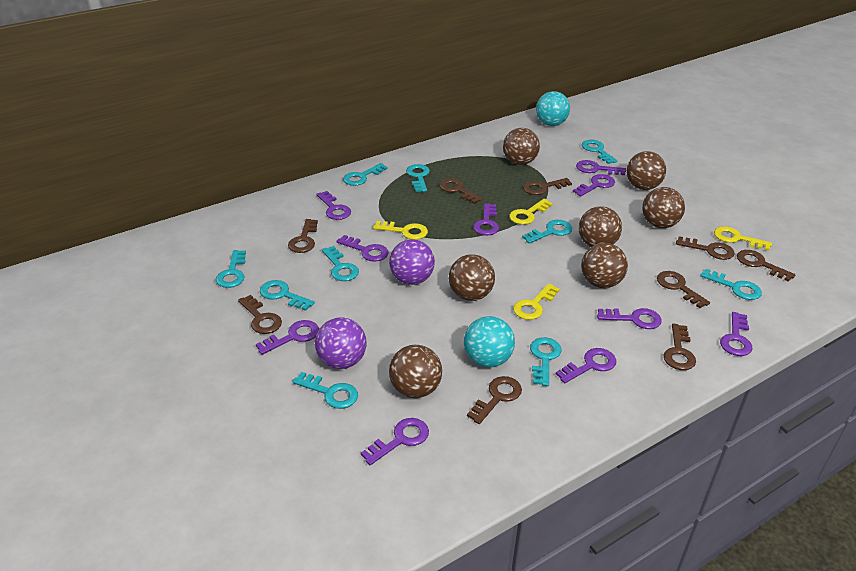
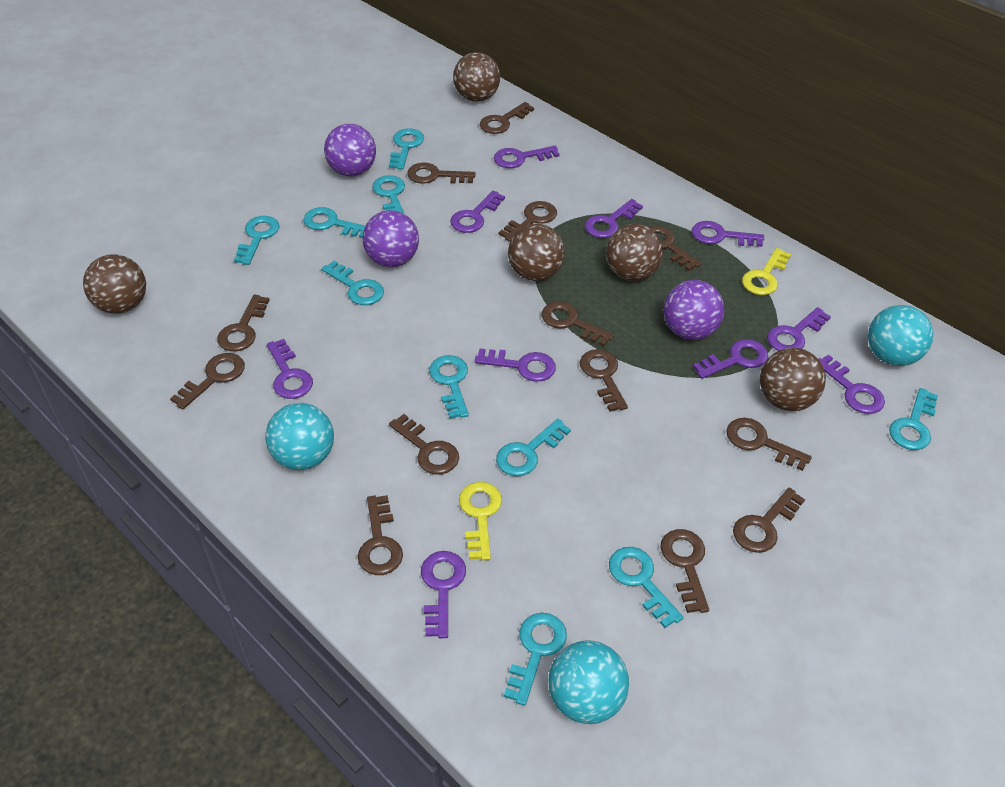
brown ball: 7 -> 5
brown key: 9 -> 13
purple ball: 2 -> 3
turquoise ball: 2 -> 3
yellow key: 4 -> 2

